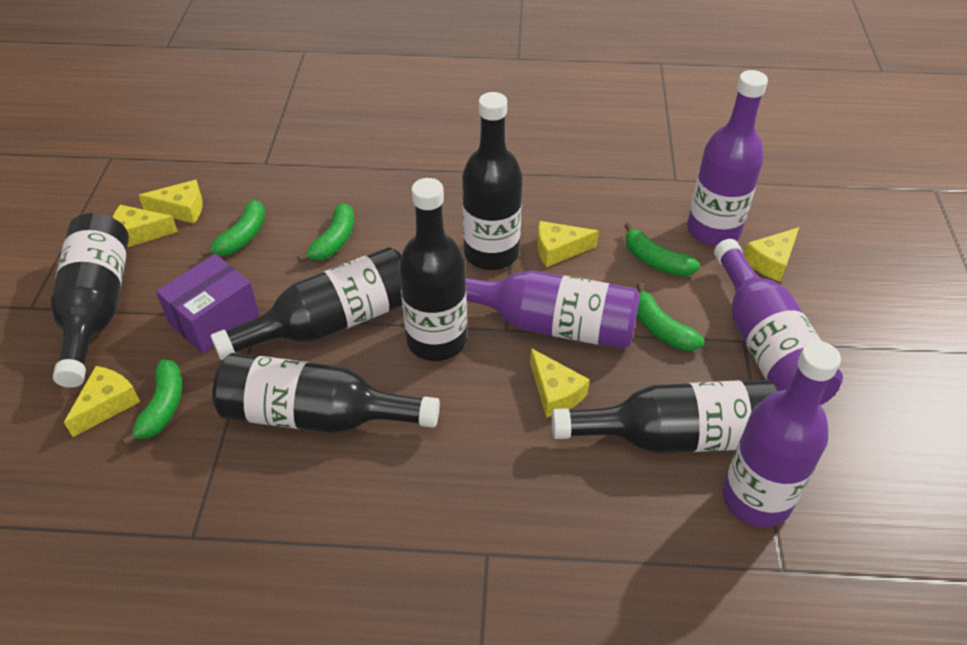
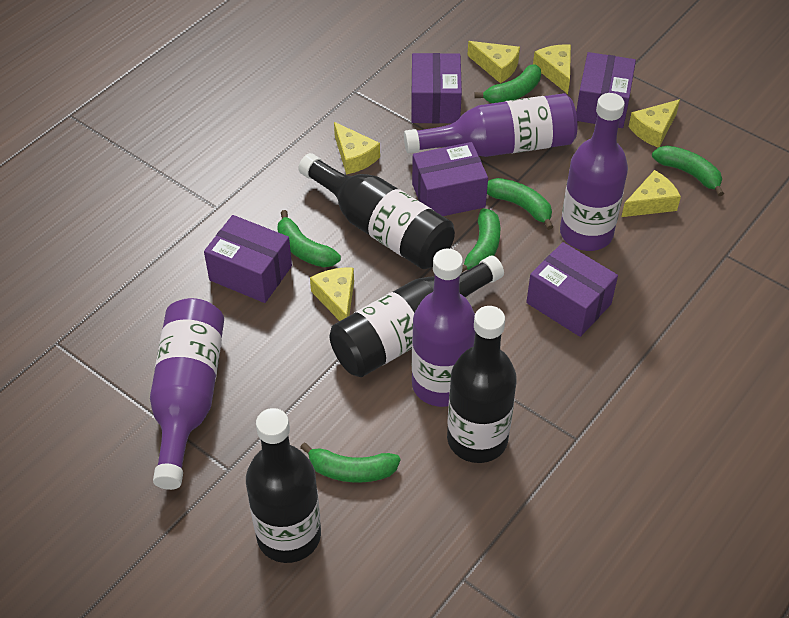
black bottle: 6 -> 4
green banana: 5 -> 6
purple box: 1 -> 5

